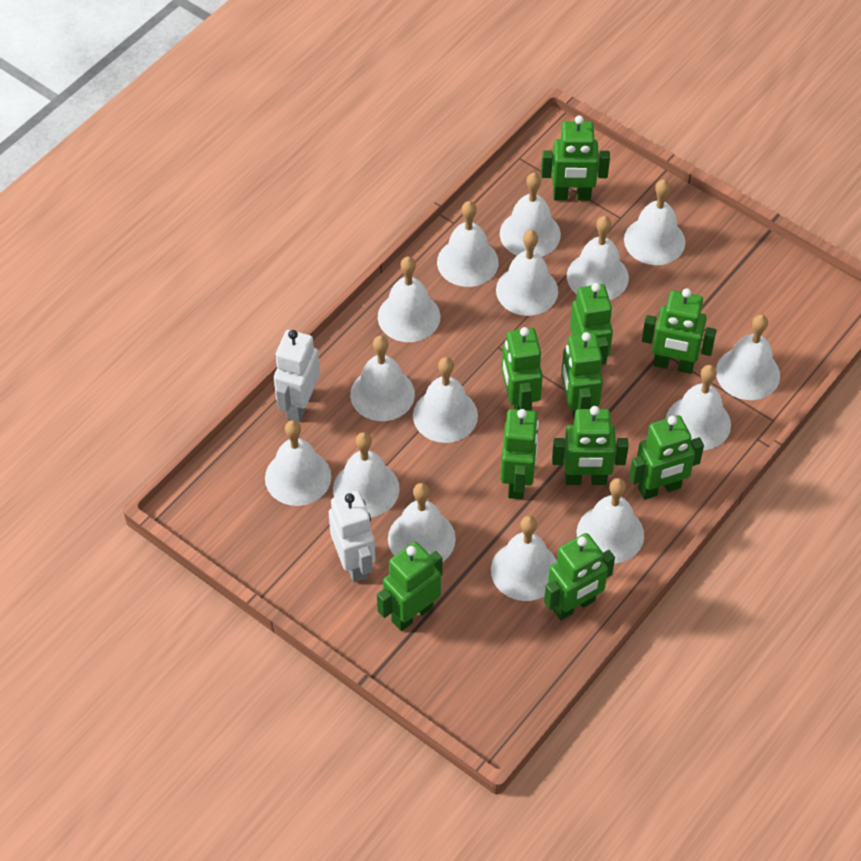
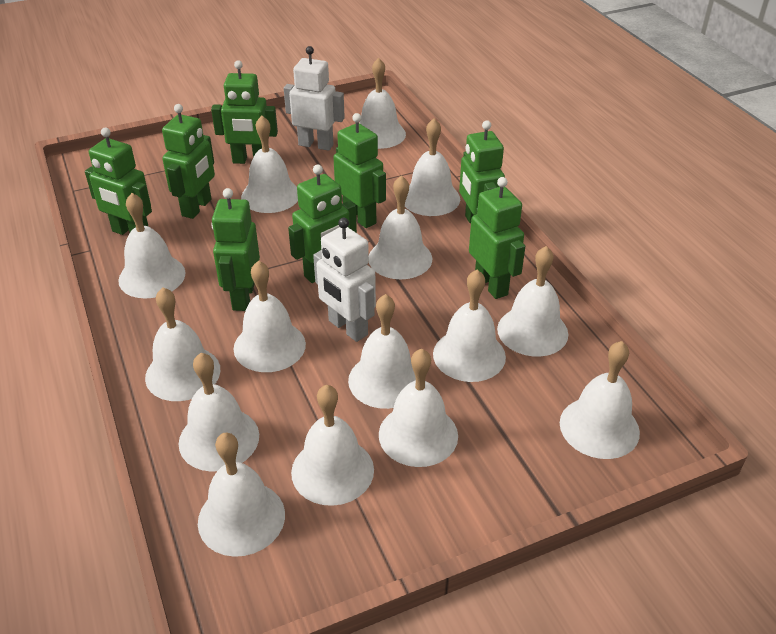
green robot: 10 -> 8

